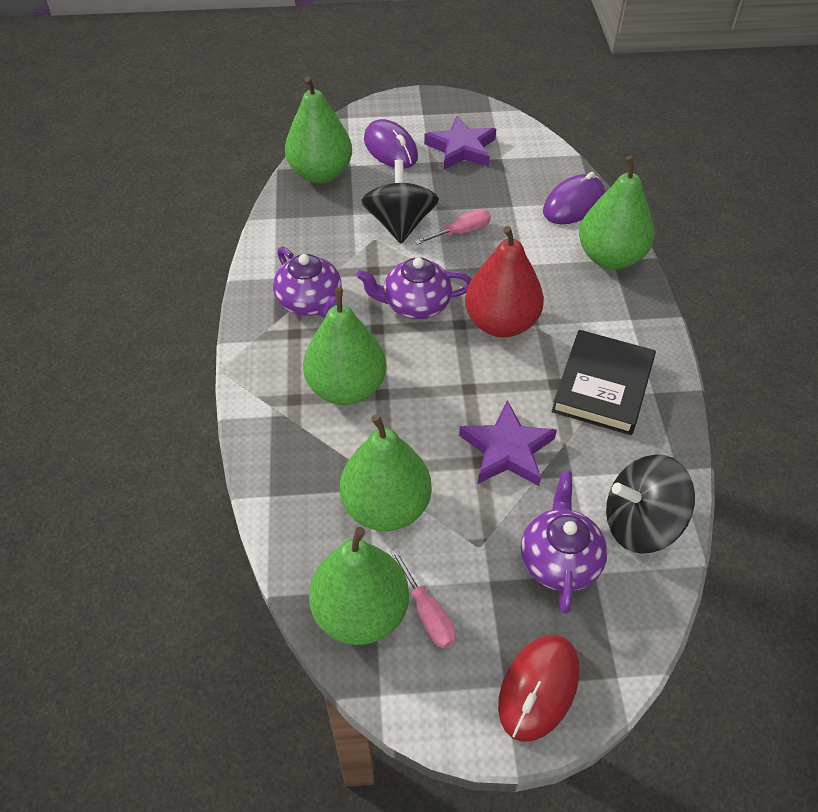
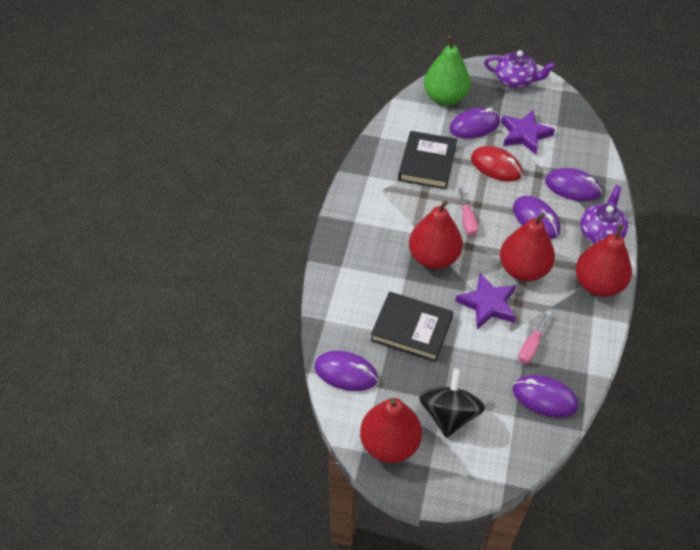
black book: 1 -> 2
black spinning top: 2 -> 1
green pear: 5 -> 1
purple mouse: 2 -> 5
purple teapot: 3 -> 2
red pear: 1 -> 4

